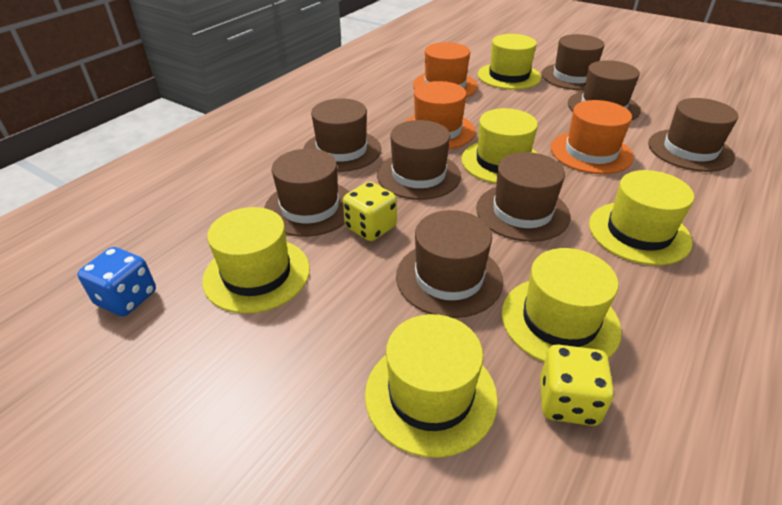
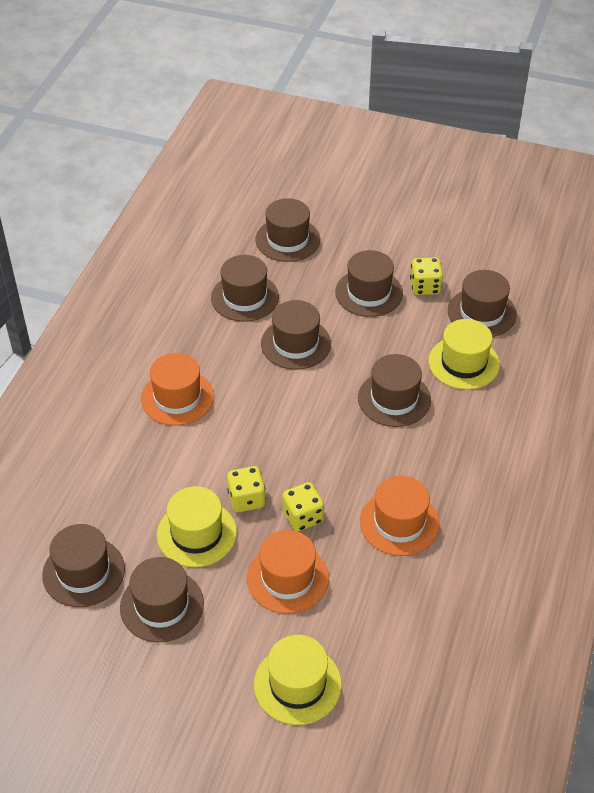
blue dice: 1 -> 0
yellow dice: 2 -> 3
yellow hat: 6 -> 3

